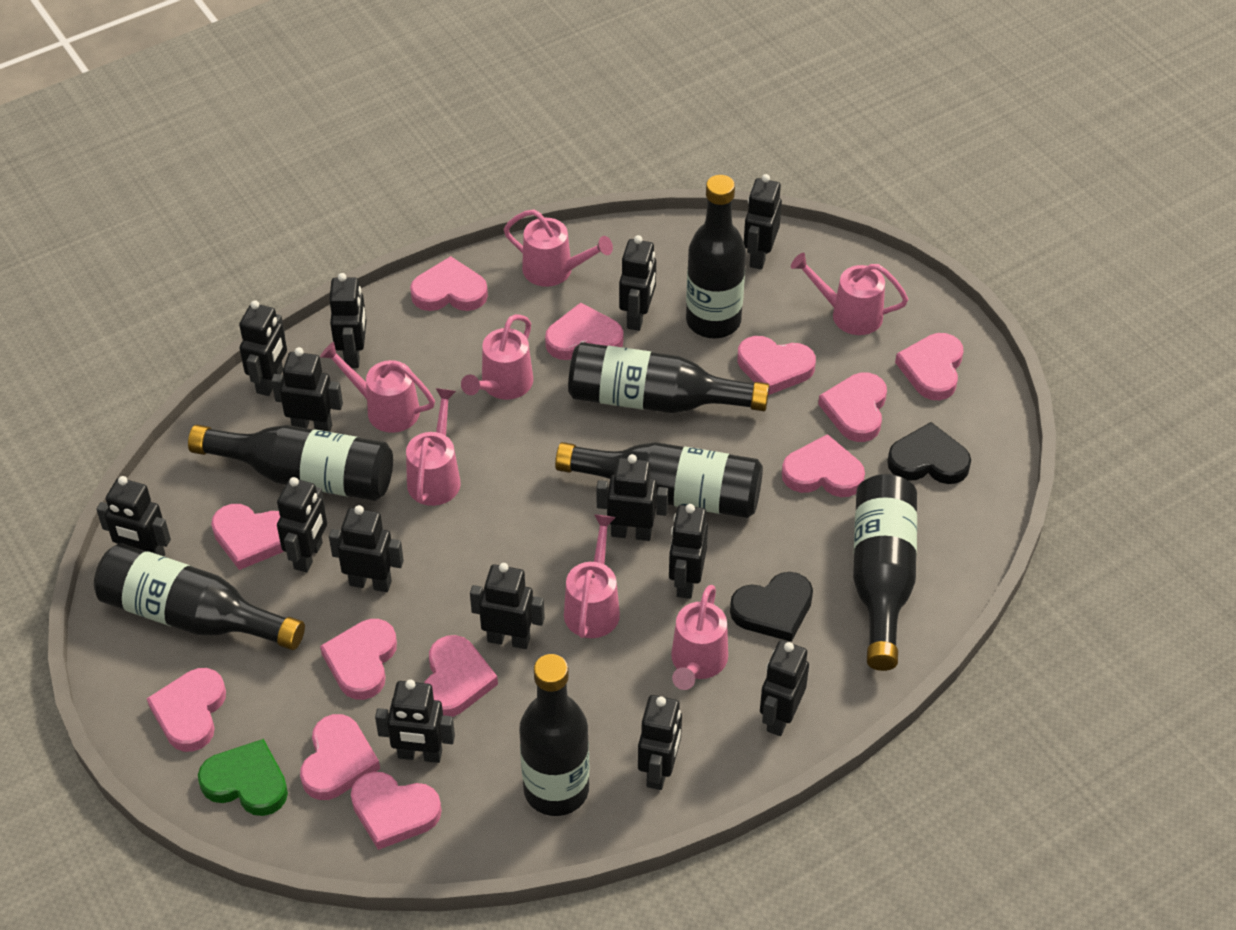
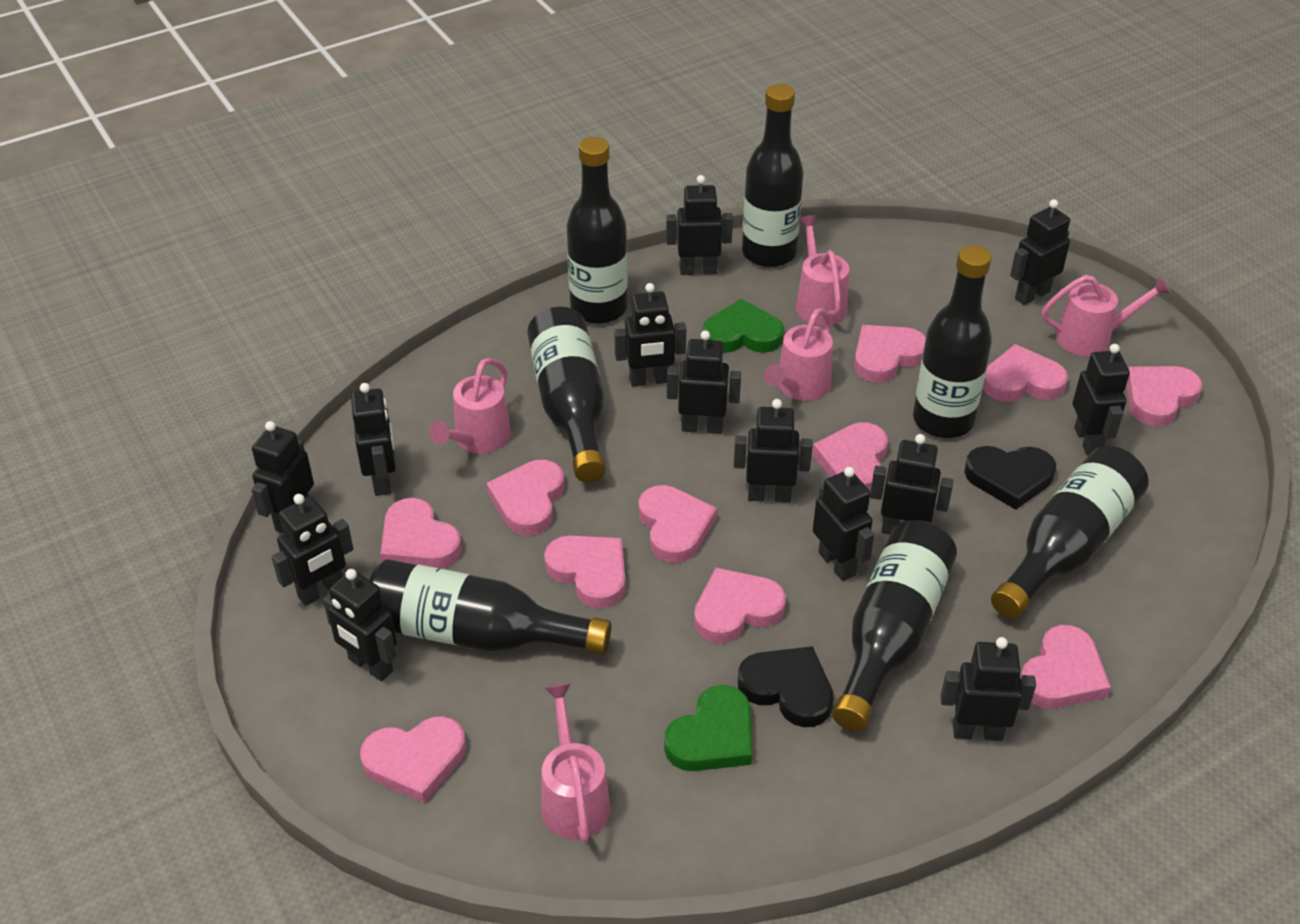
black robot: 14 -> 13
green heart: 1 -> 2
pink heart: 12 -> 11
pink watering can: 7 -> 5

